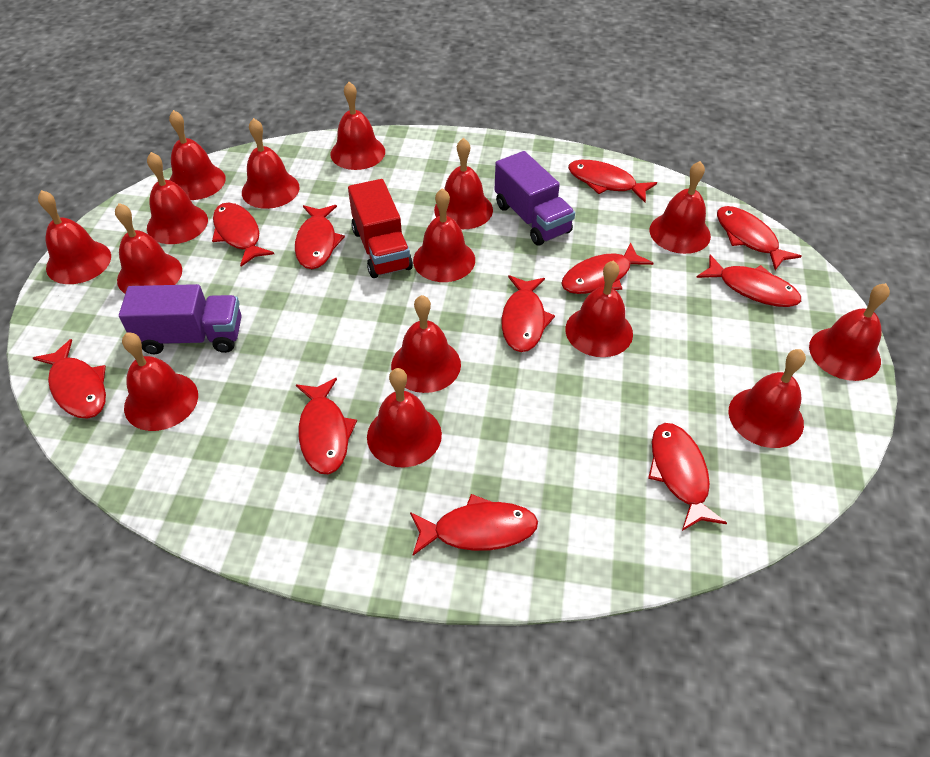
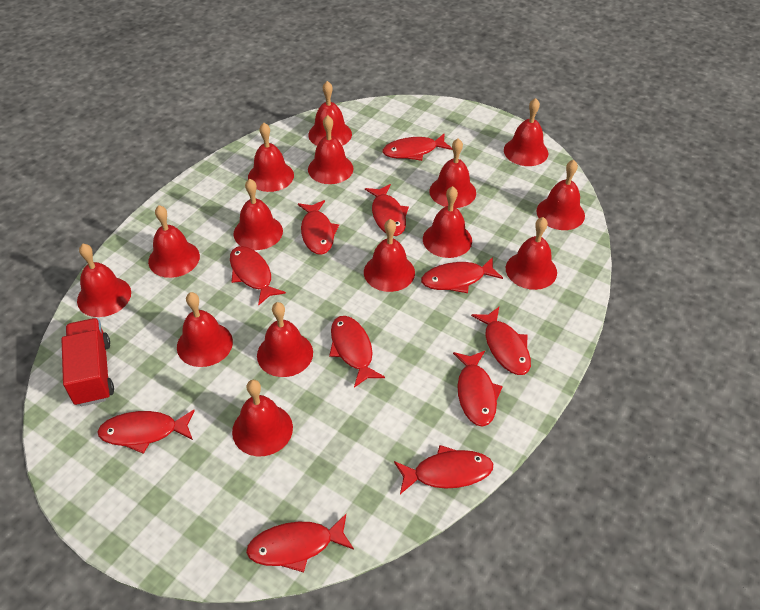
purple truck: 2 -> 0

